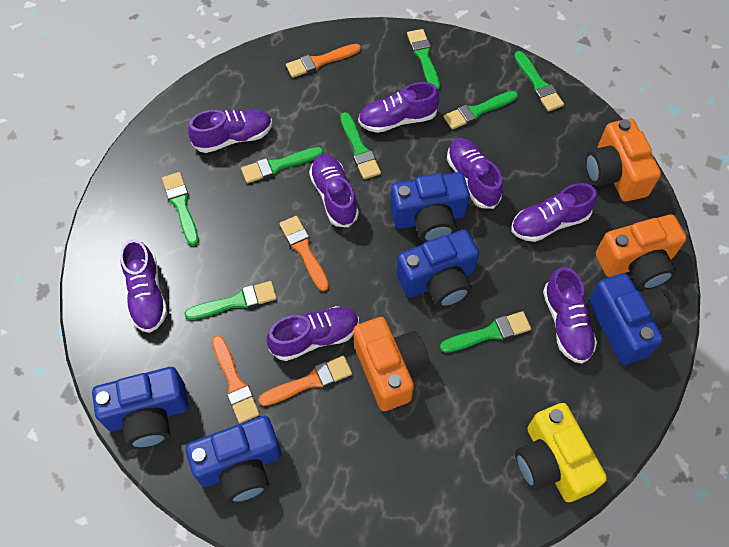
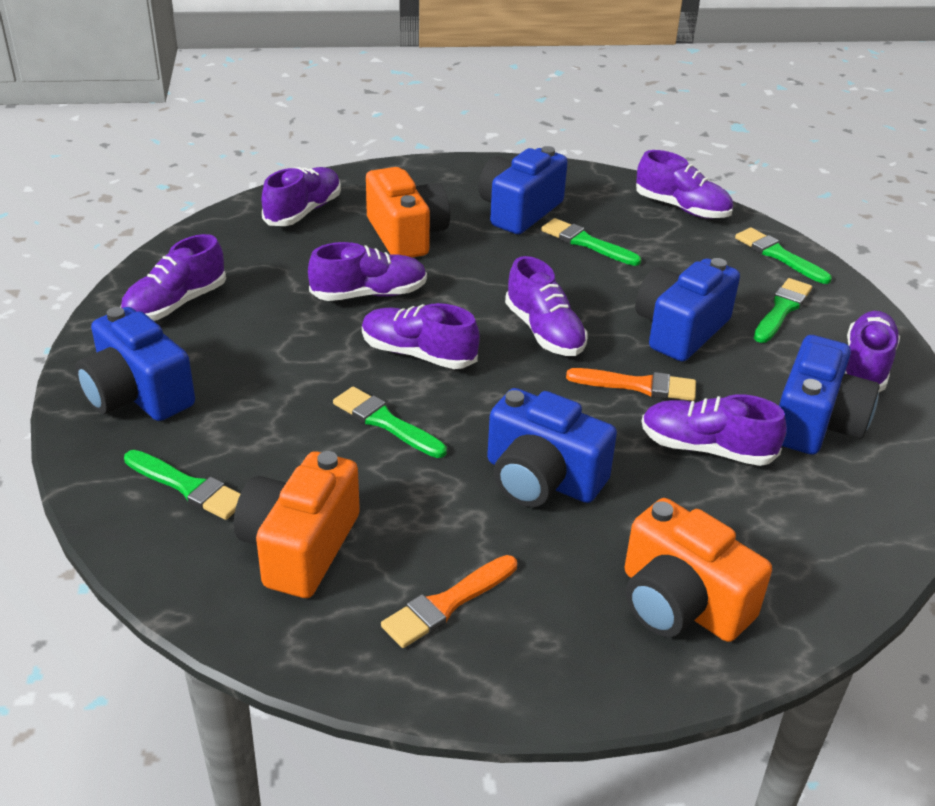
green brush: 8 -> 5
orange brush: 4 -> 2
yellow camera: 1 -> 0

